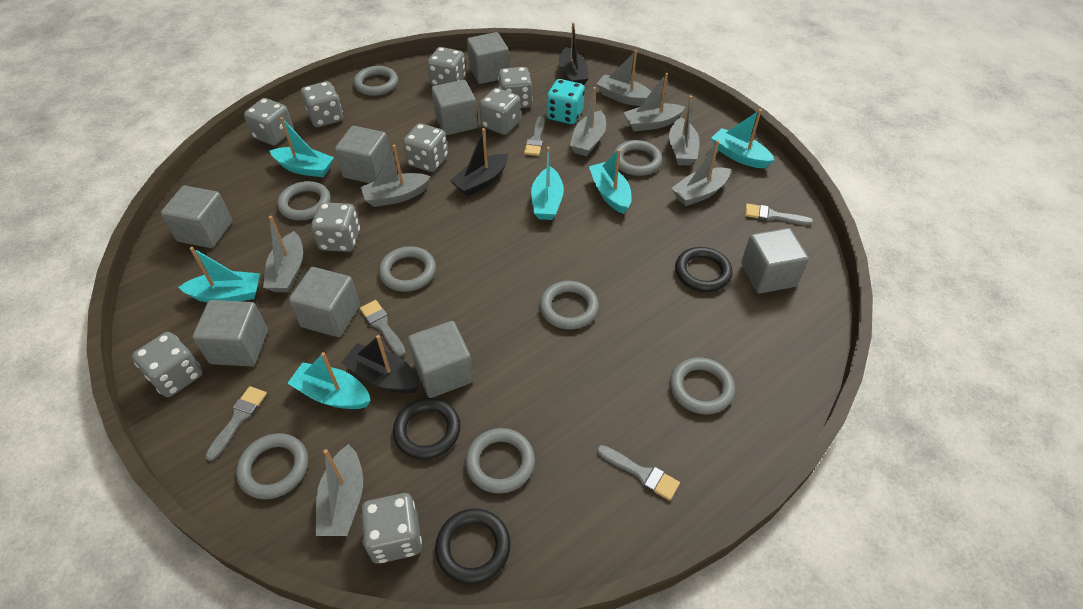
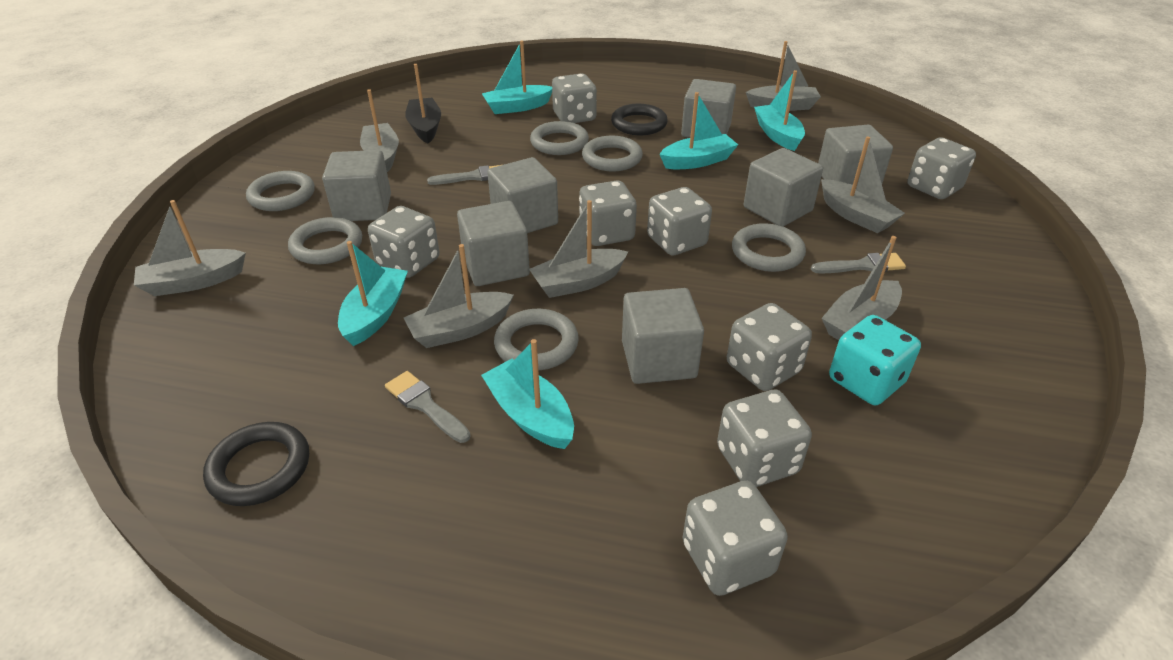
black boat: 3 -> 1
black ring: 3 -> 2
grey boat: 8 -> 7
grey brush: 5 -> 3
grey cube: 8 -> 7
grey dice: 9 -> 8
grey ring: 8 -> 6
turquoise boat: 6 -> 5

